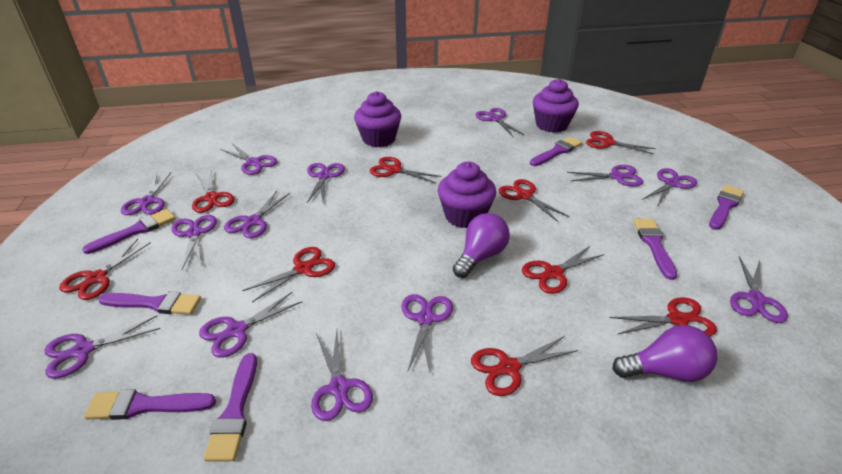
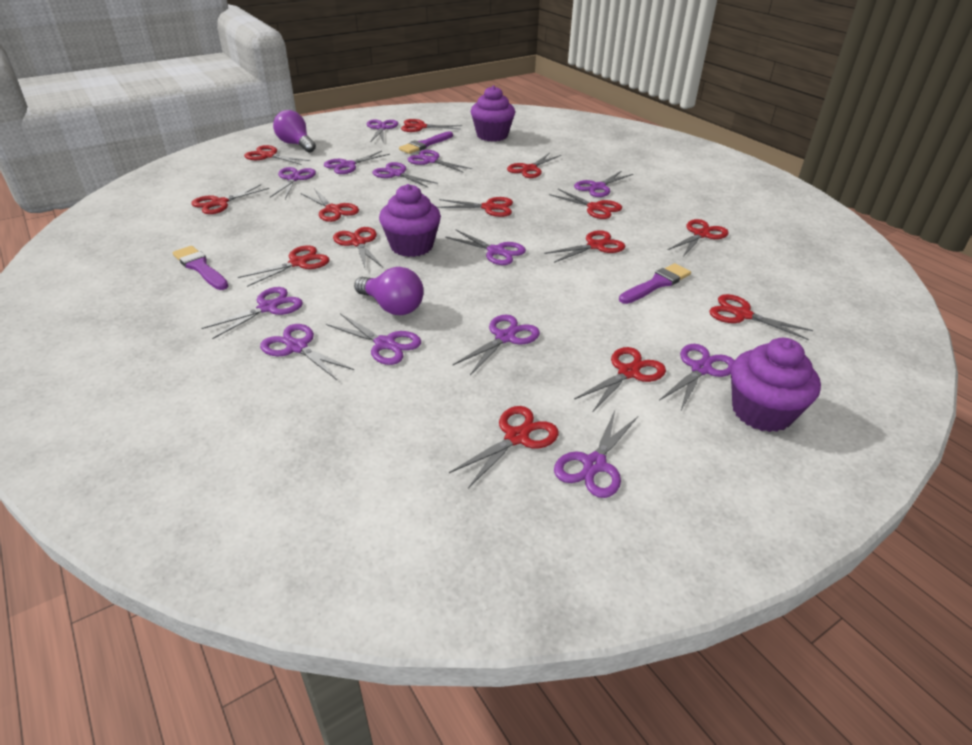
purple brush: 7 -> 3
red scissors: 9 -> 14

